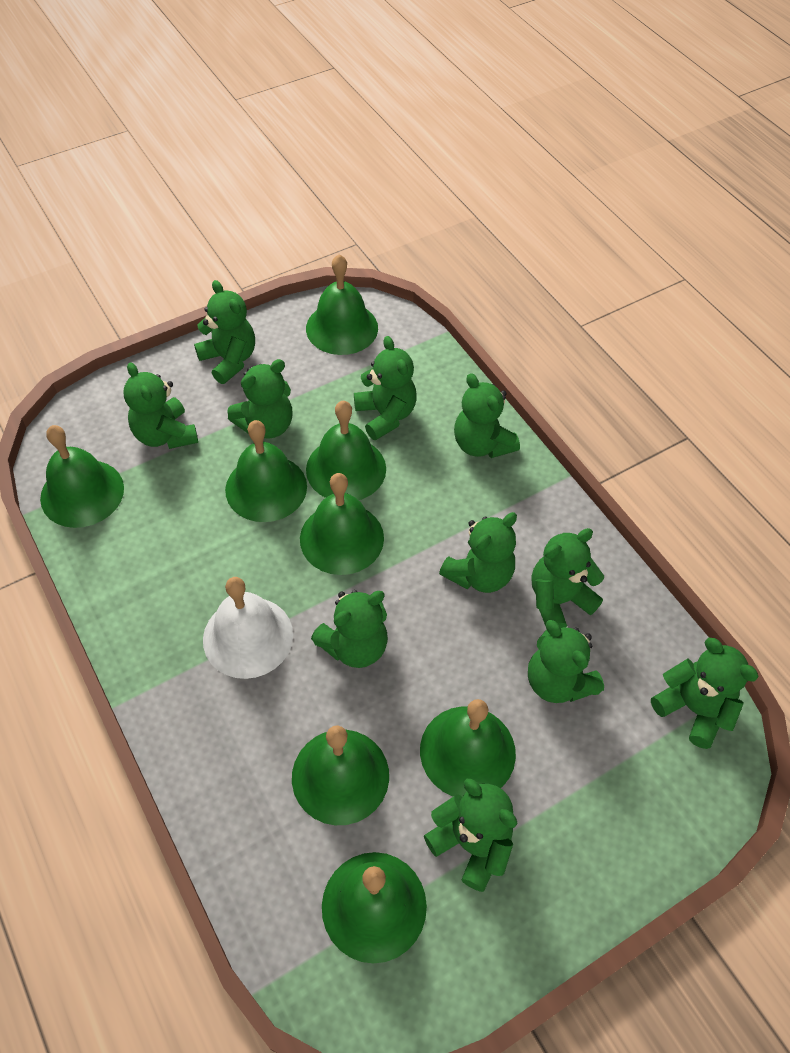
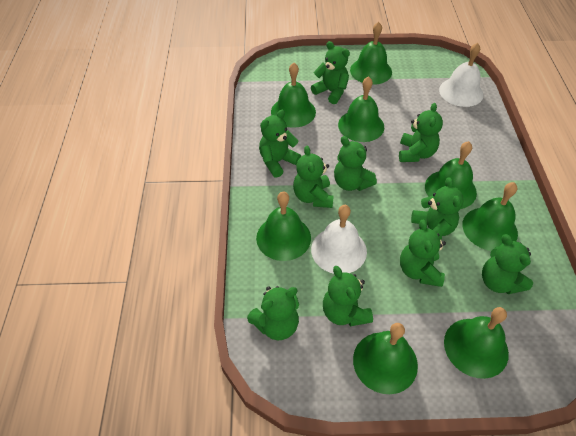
green teddy bear: 11 -> 10
white bell: 1 -> 2

